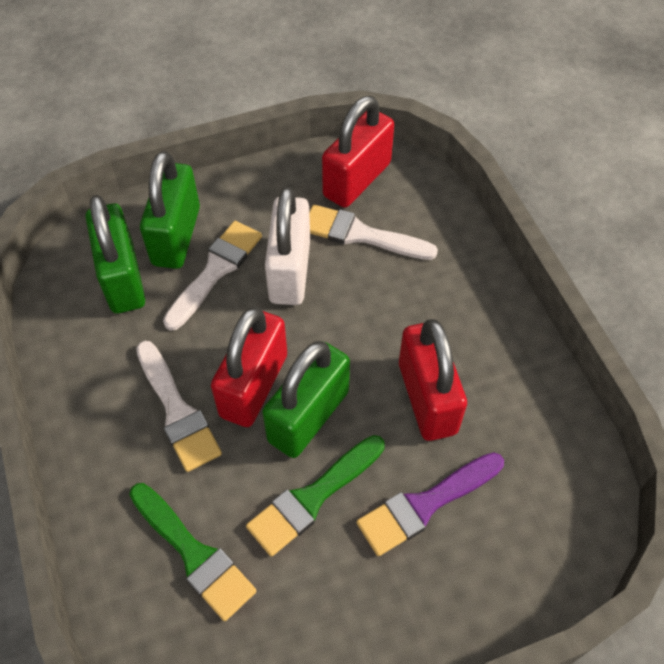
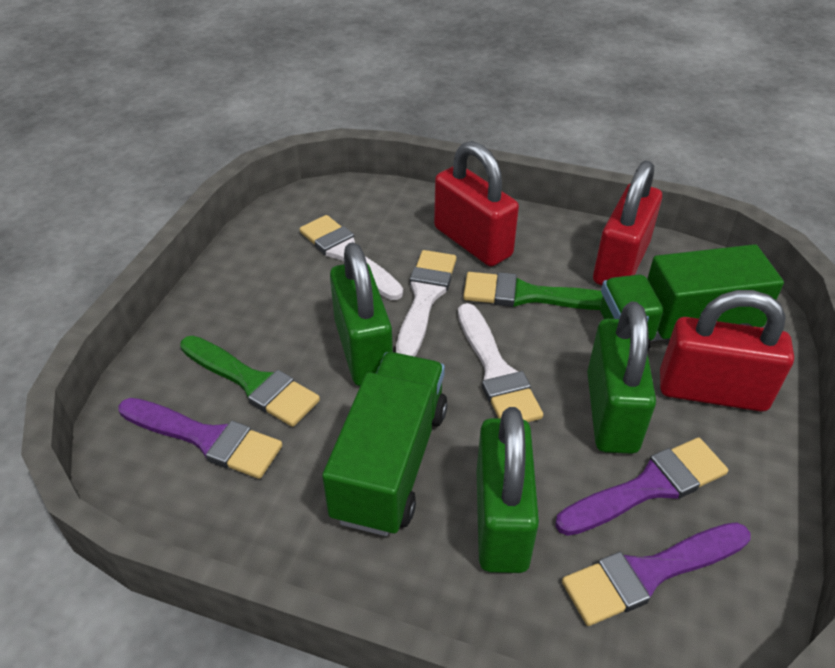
green truck: 0 -> 2
purple brush: 1 -> 3
white padlock: 1 -> 0

